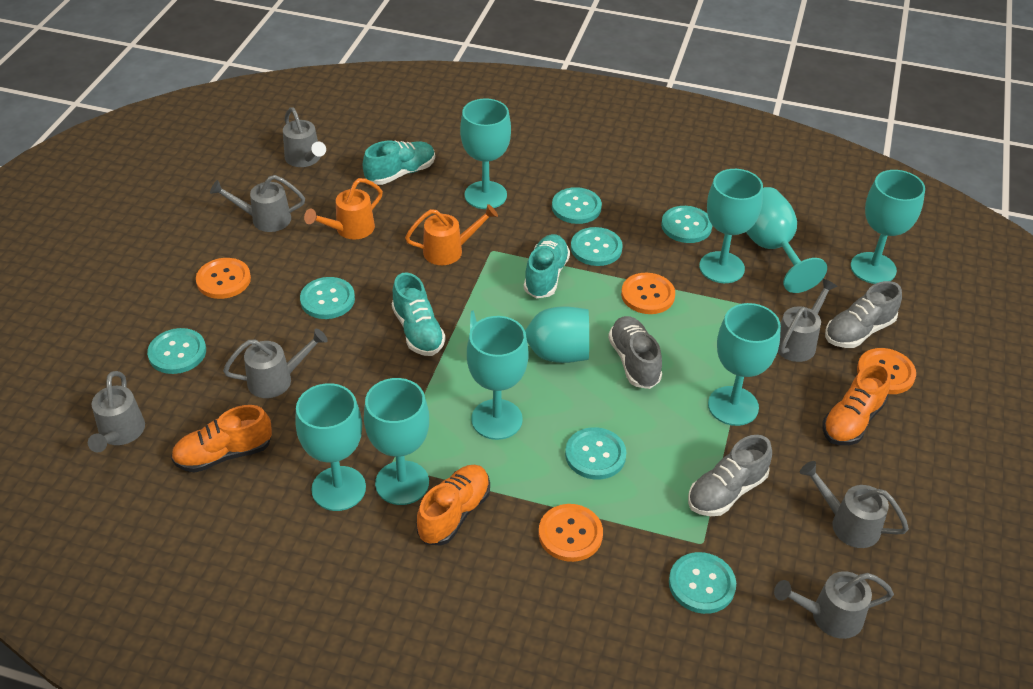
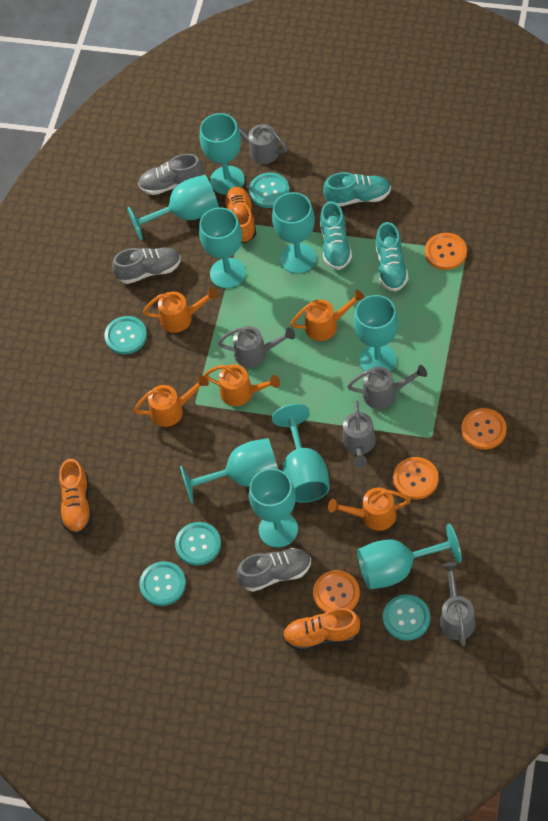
grey watering can: 7 -> 5
orange watering can: 2 -> 5
turquoise button: 7 -> 5

